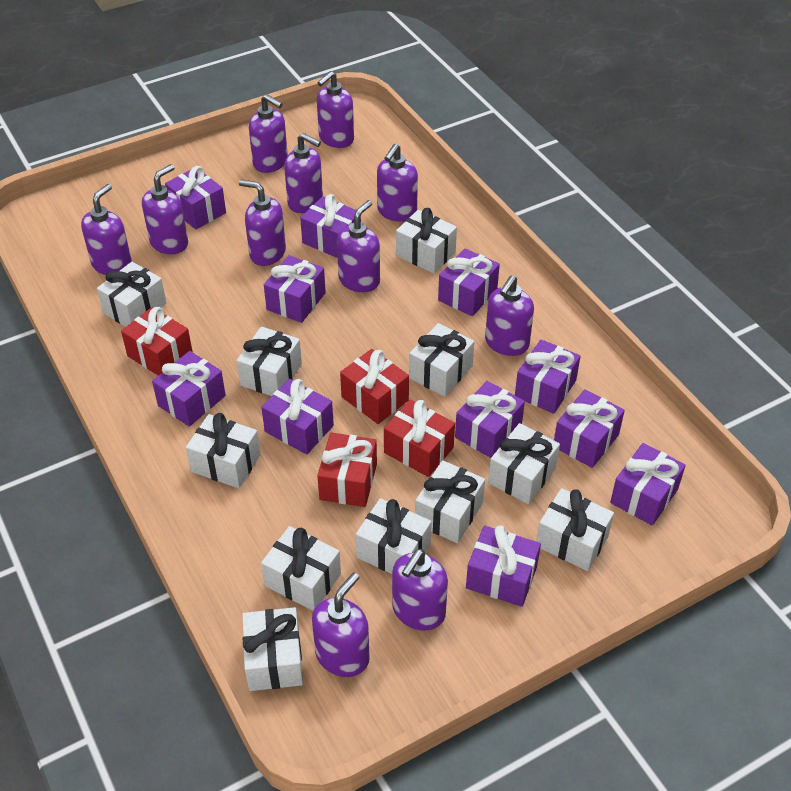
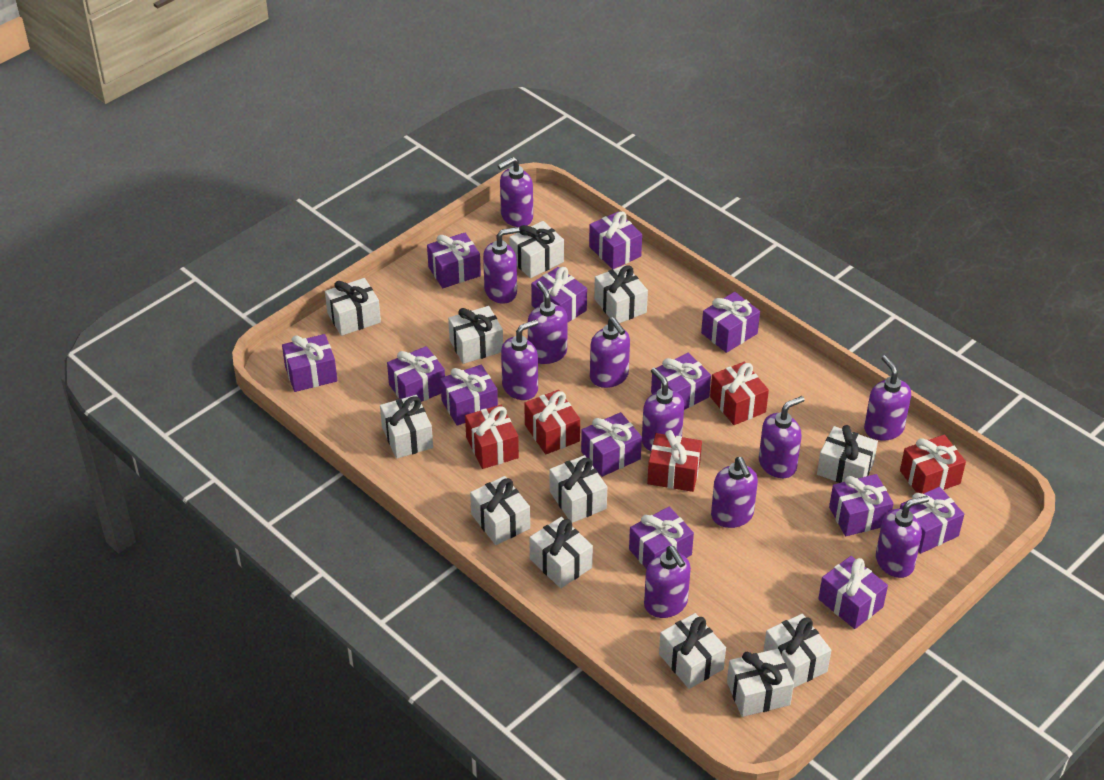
purple gift: 11 -> 13
red gift: 4 -> 5
white gift: 11 -> 12

